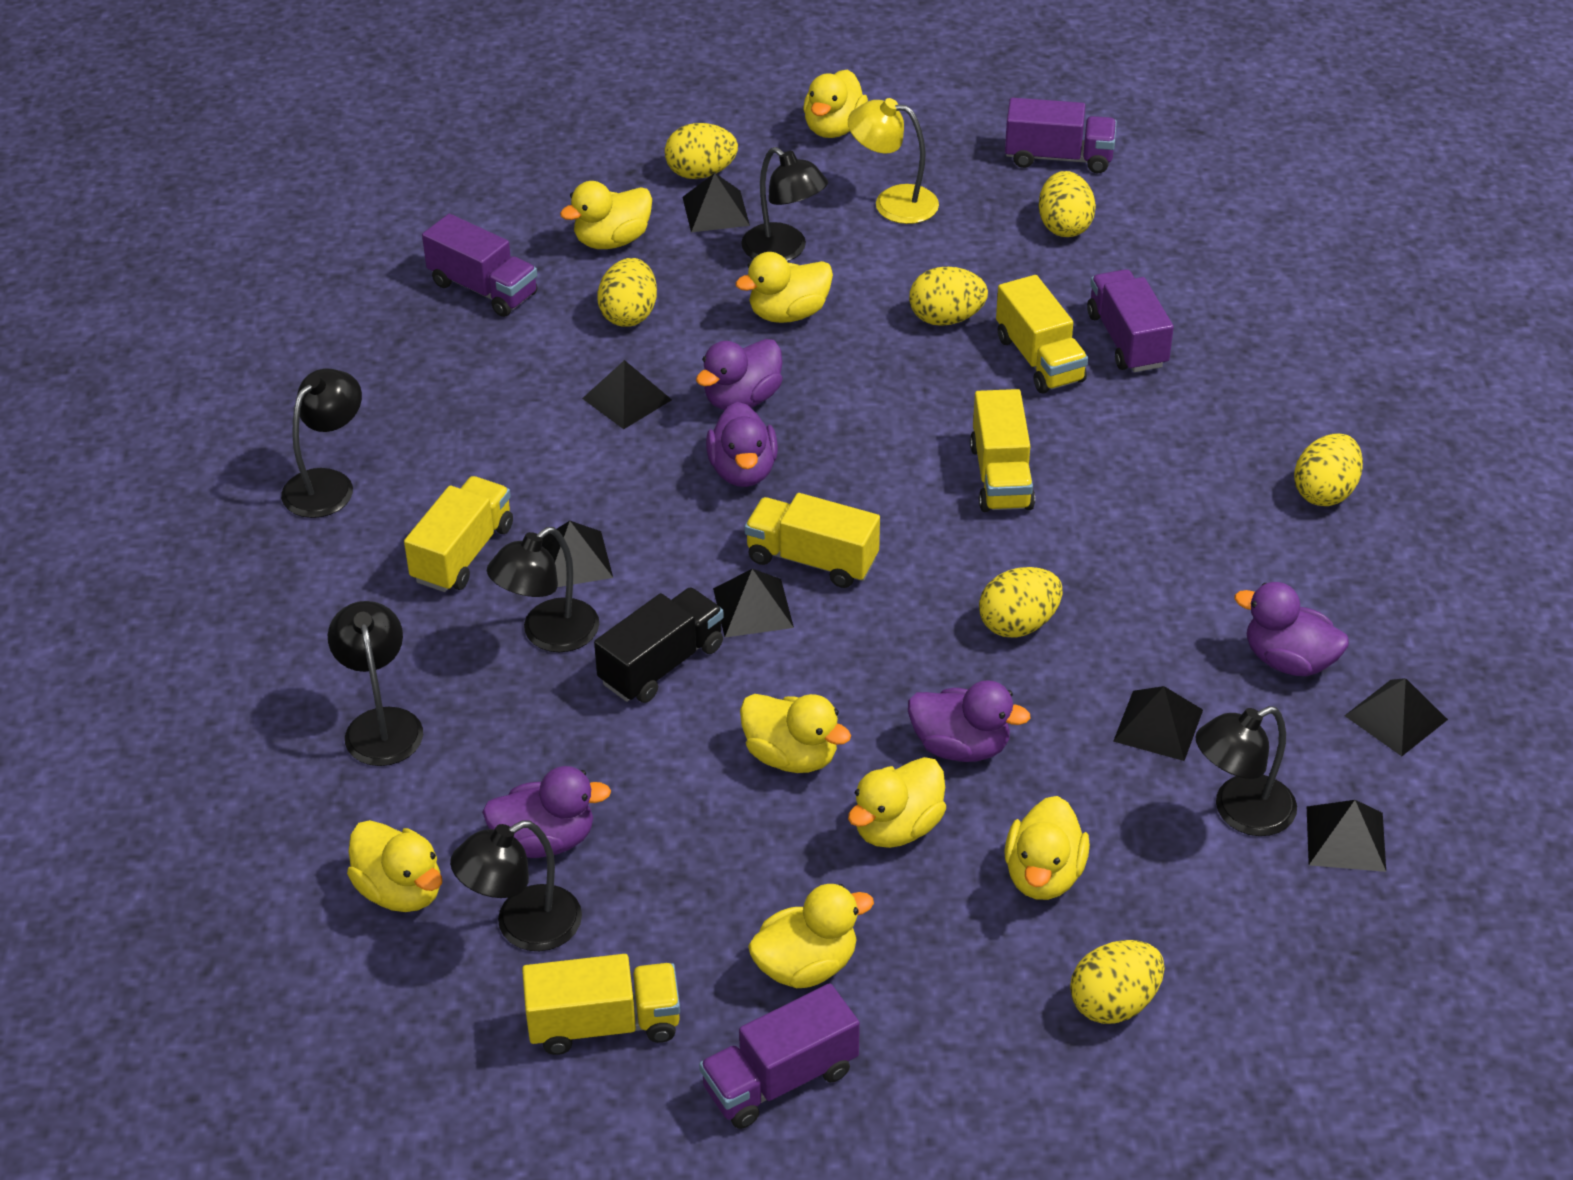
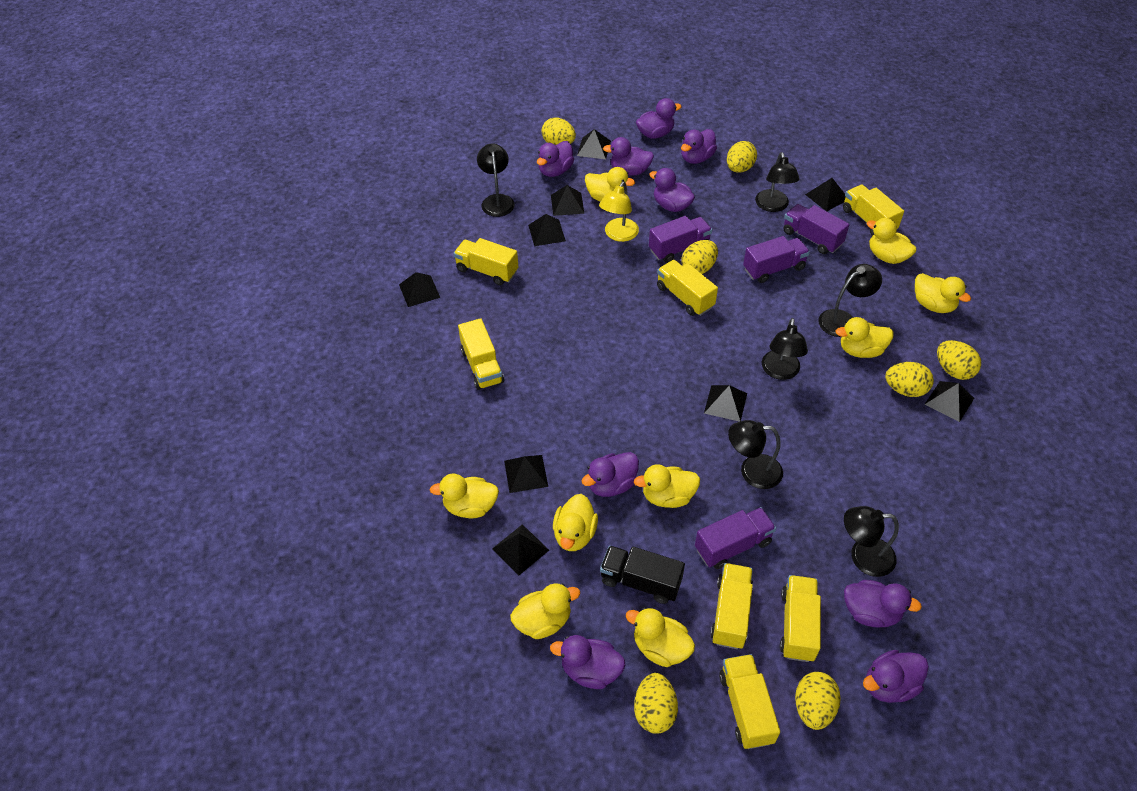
black pyramid: 7 -> 9
purple duck: 5 -> 9
yellow duck: 8 -> 9
yellow truck: 5 -> 7

